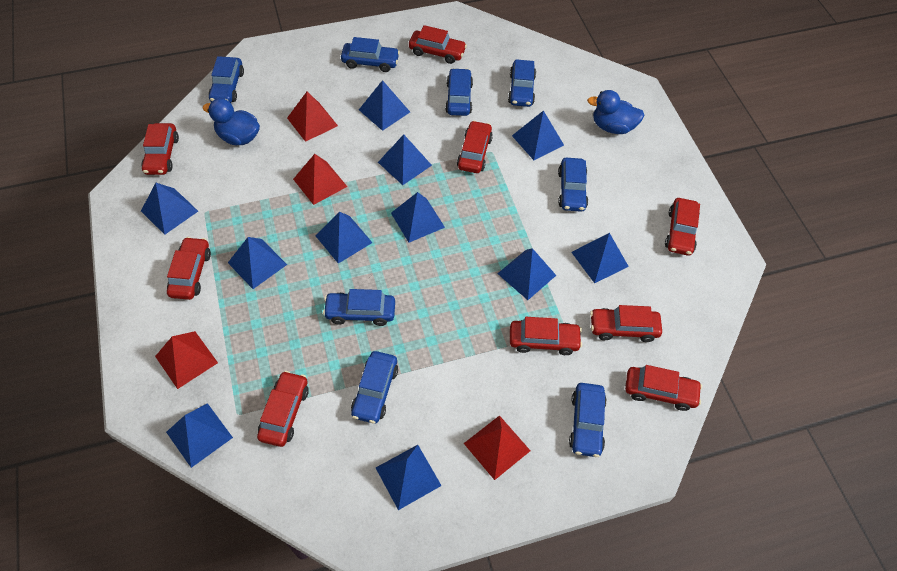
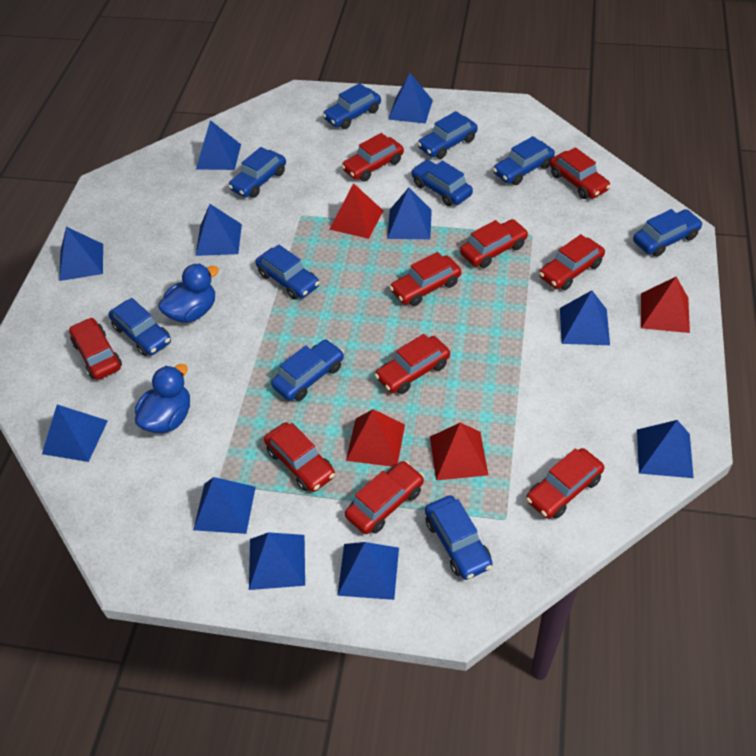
blue car: 8 -> 10
red car: 9 -> 10

